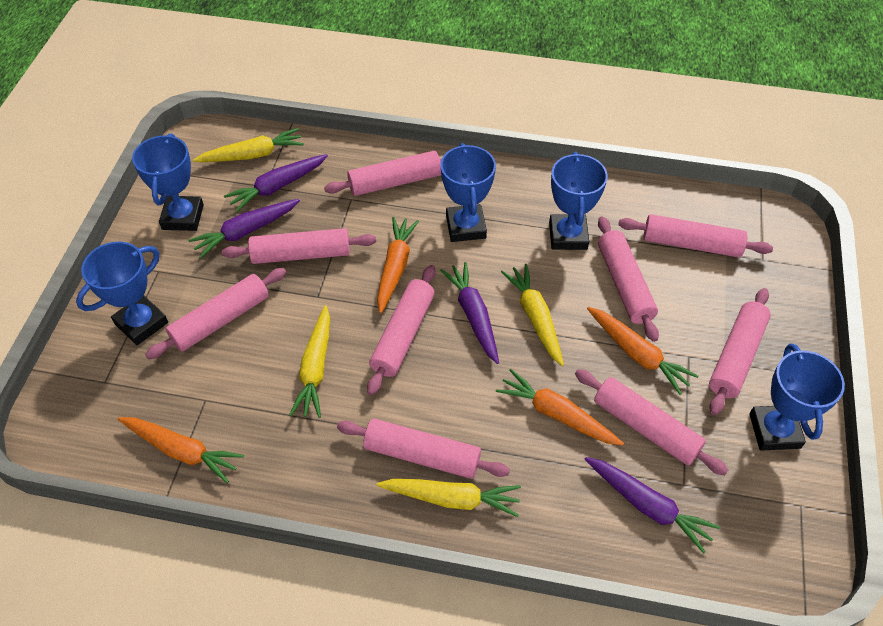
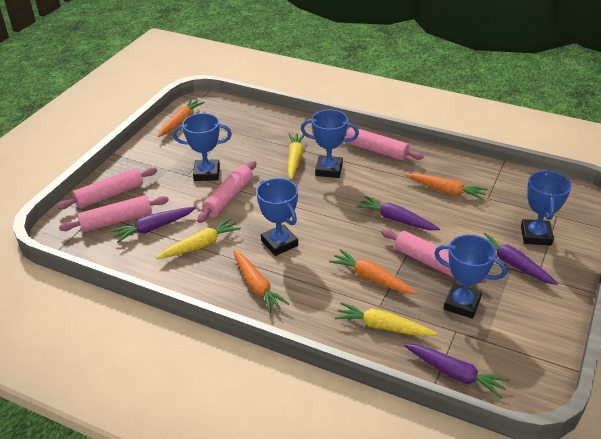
pink rolling pin: 9 -> 5
yellow carrot: 4 -> 3

